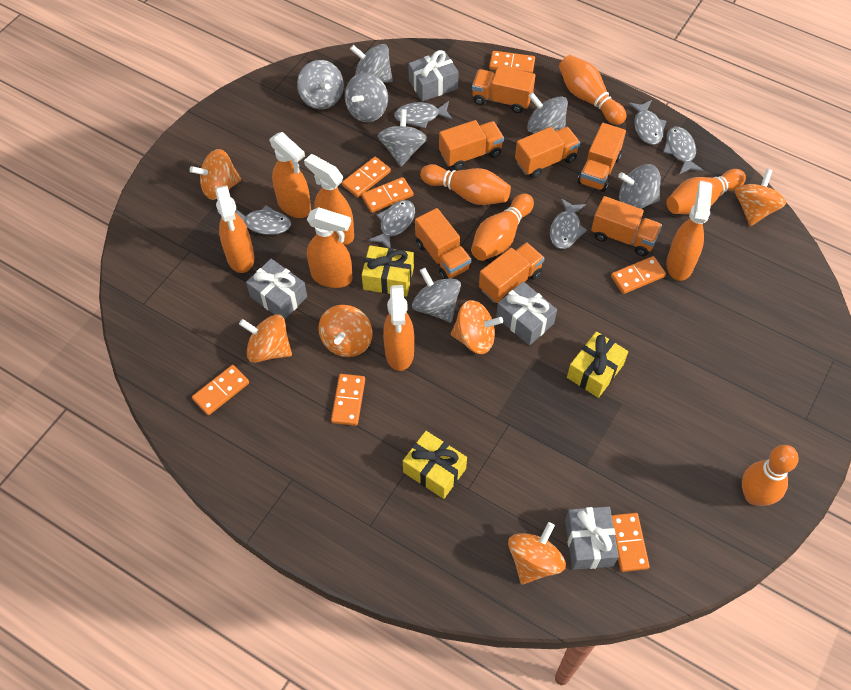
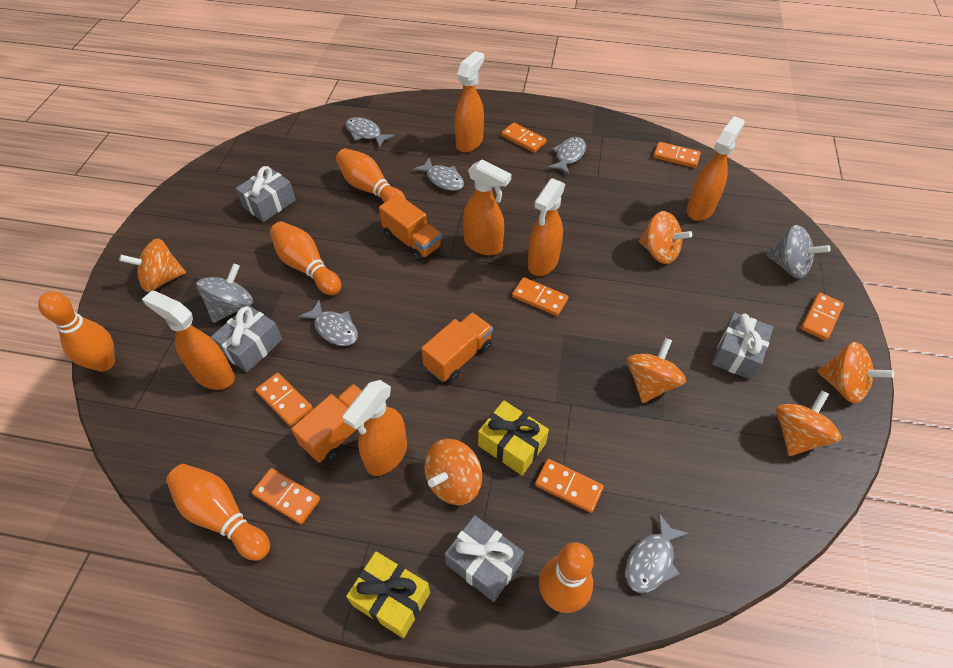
grey fish: 6 -> 5
grey spinning top: 7 -> 2
orange truck: 7 -> 3
yellow gift: 3 -> 2

